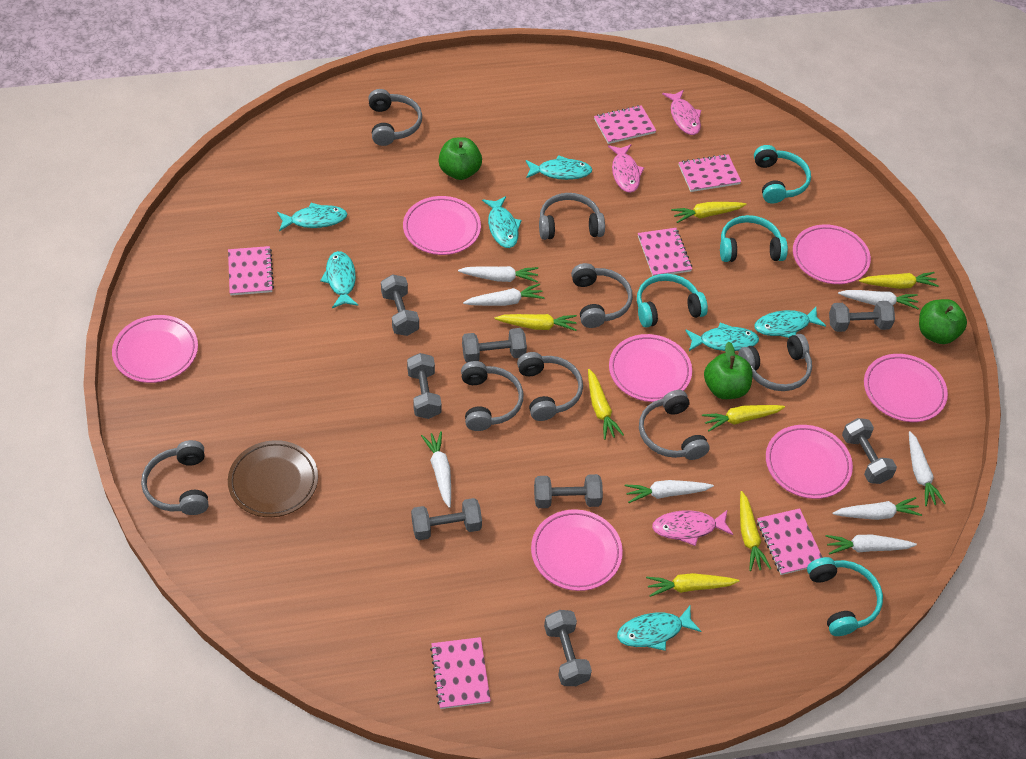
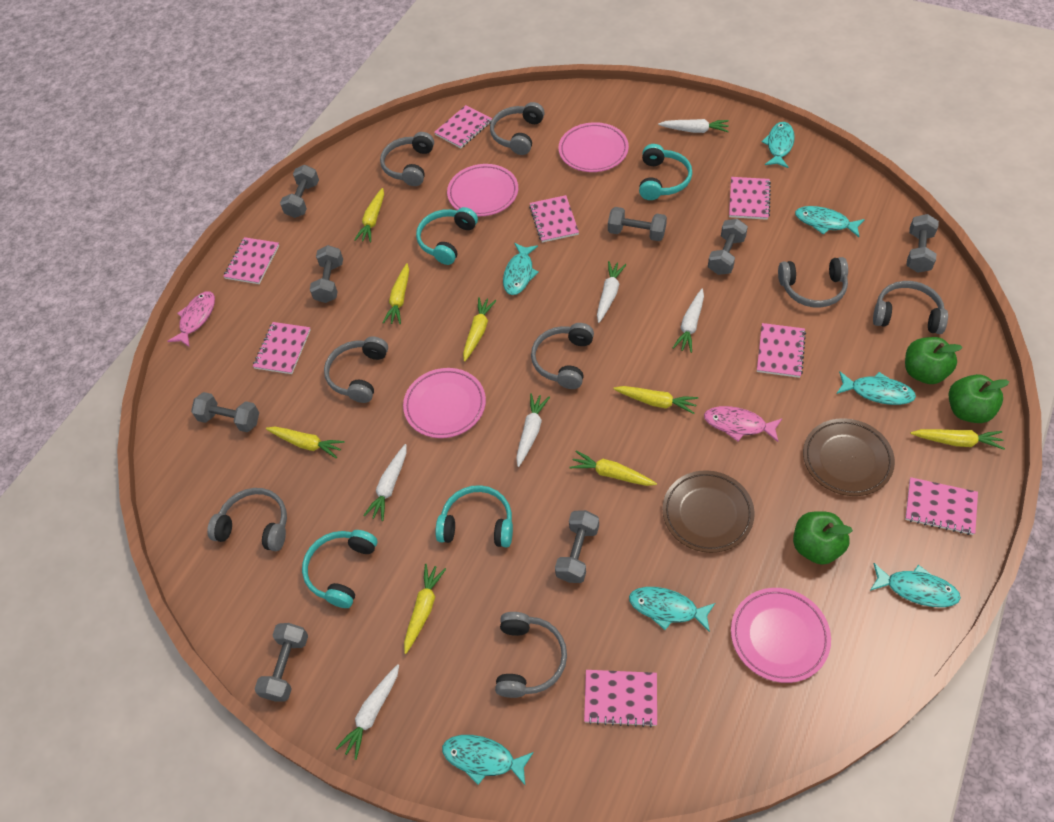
brown plate: 1 -> 2
pink fish: 3 -> 2
pink notebook: 6 -> 8
pink plate: 7 -> 4
white carrot: 8 -> 6
yellow carrot: 7 -> 8

